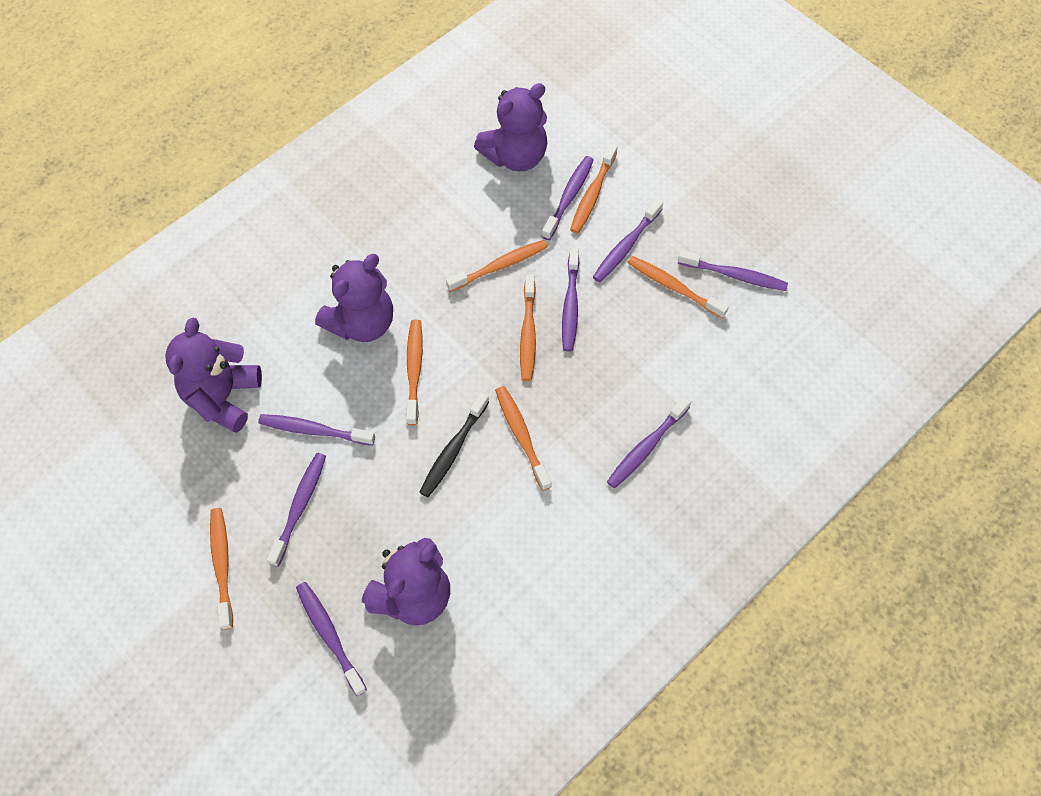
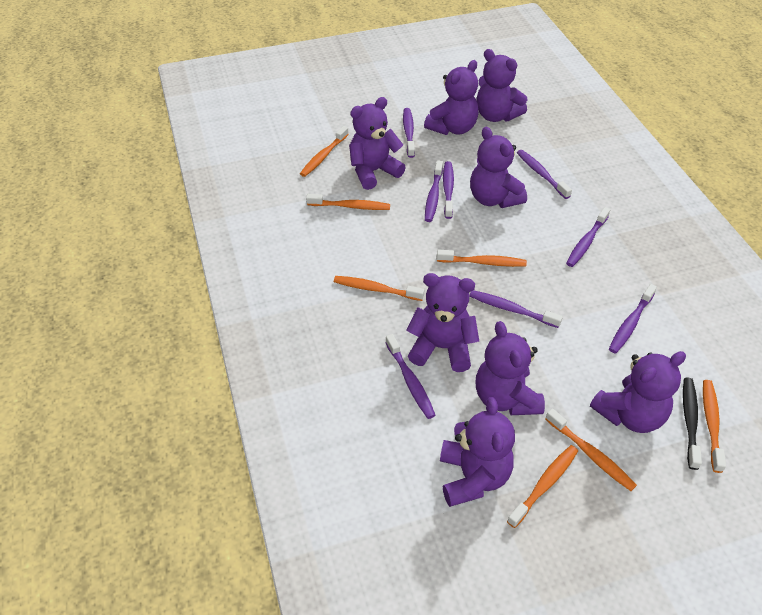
purple teddy bear: 4 -> 8

